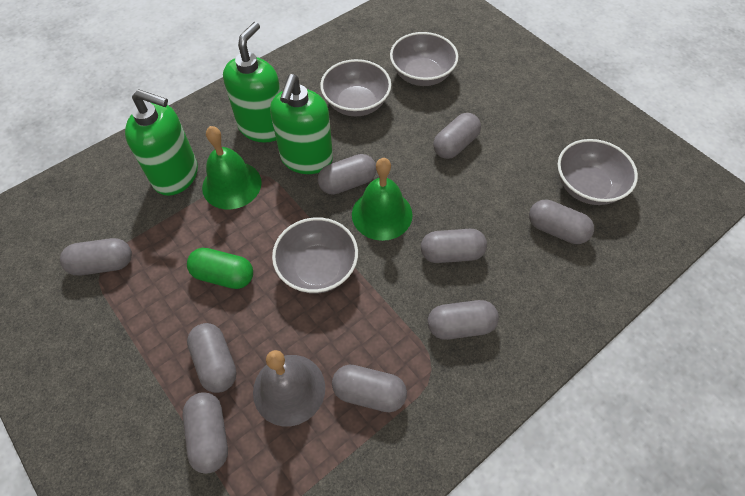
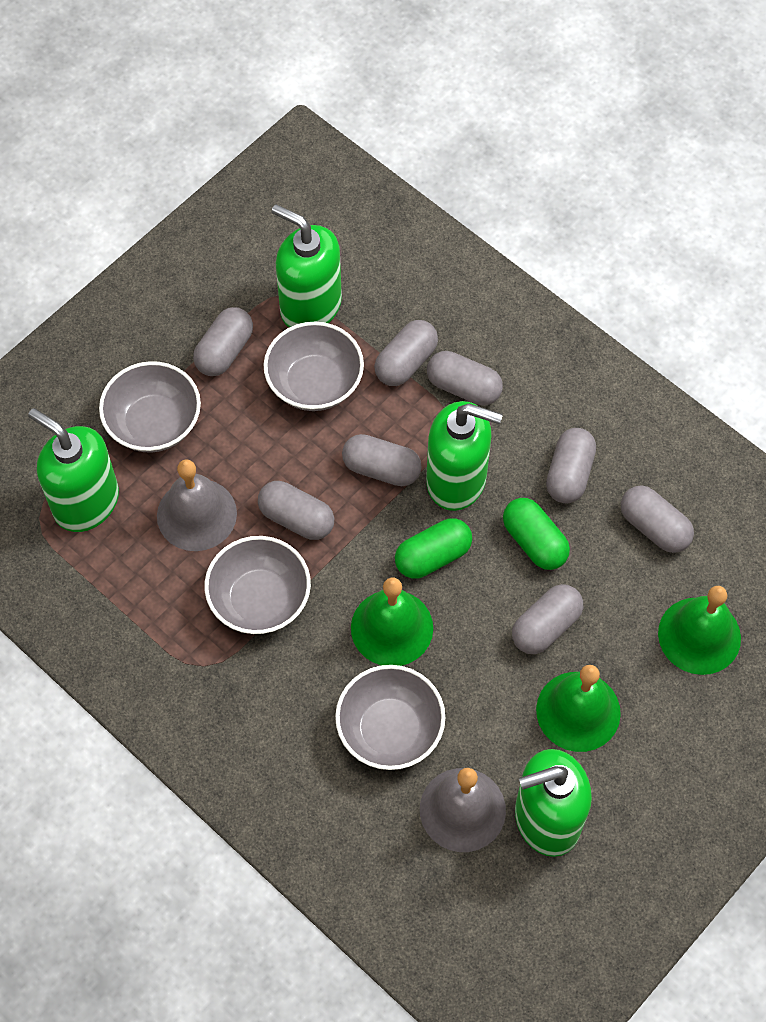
green bell: 2 -> 3
green capsule: 1 -> 2
green soap dispenser: 3 -> 4
grey bell: 1 -> 2
grey capsule: 9 -> 8

